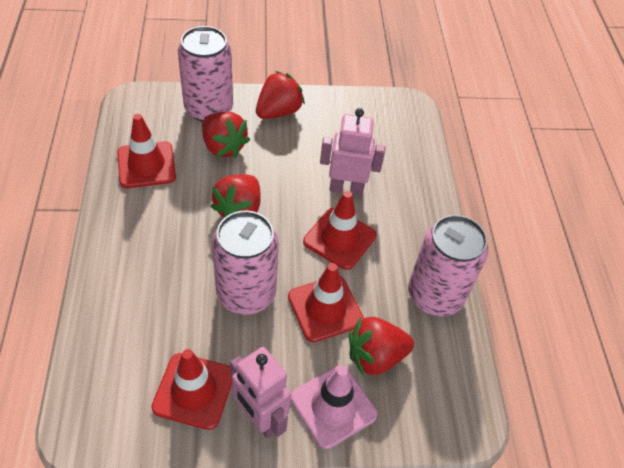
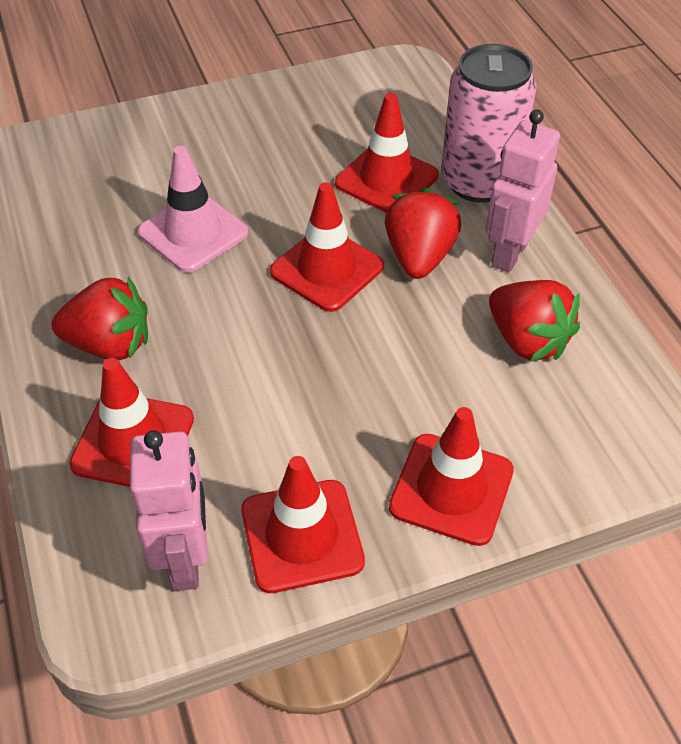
pink can: 3 -> 1
red strawberry: 4 -> 3
red traffic cone: 4 -> 5

